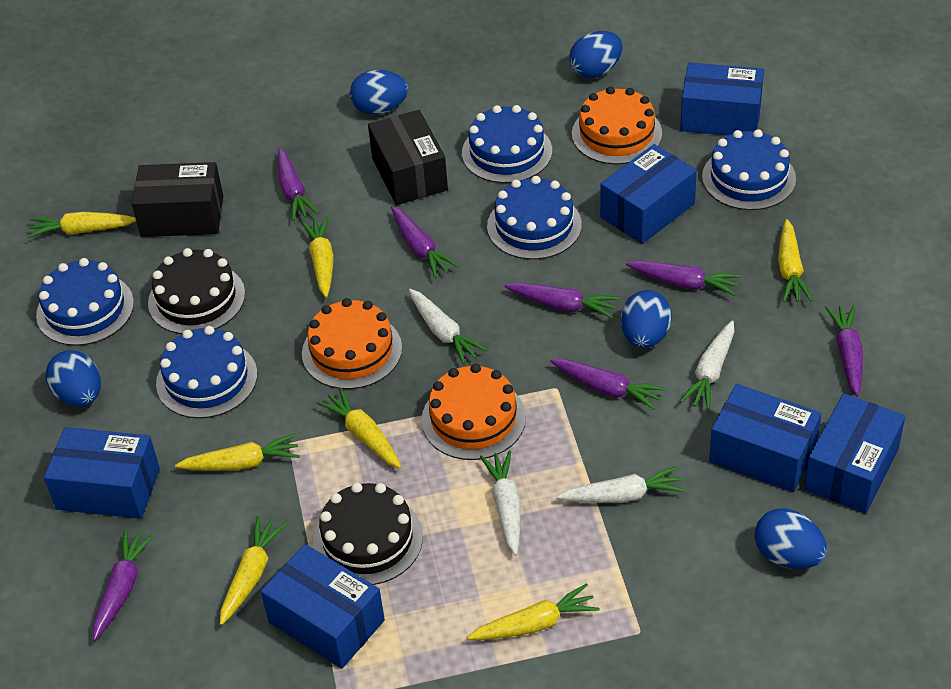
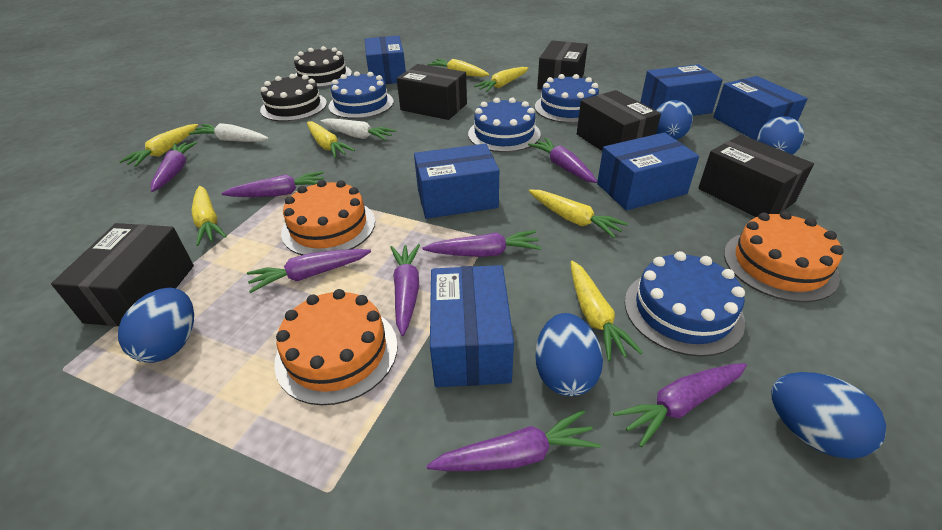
black box: 2 -> 5
blue cake: 5 -> 4
purple carrot: 7 -> 8
white carrot: 4 -> 2

